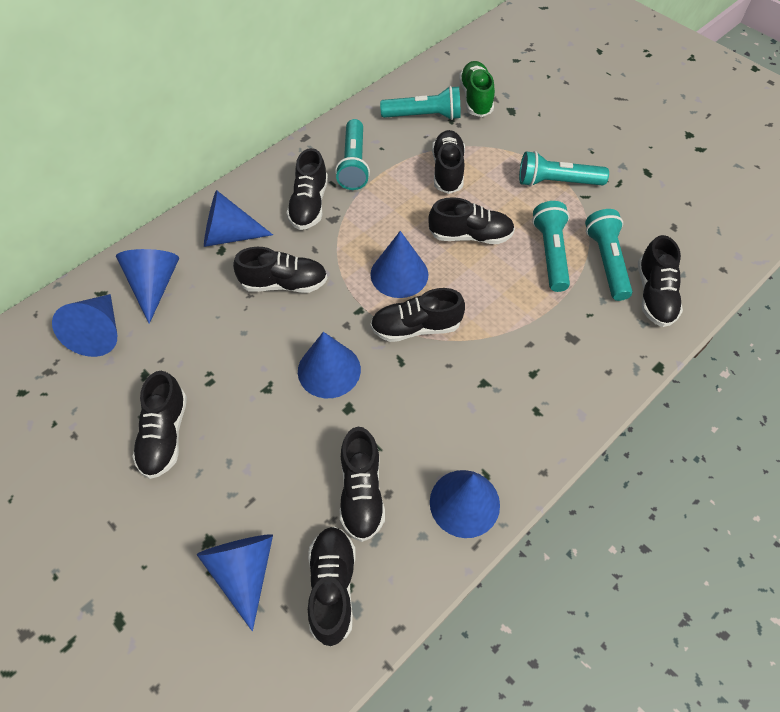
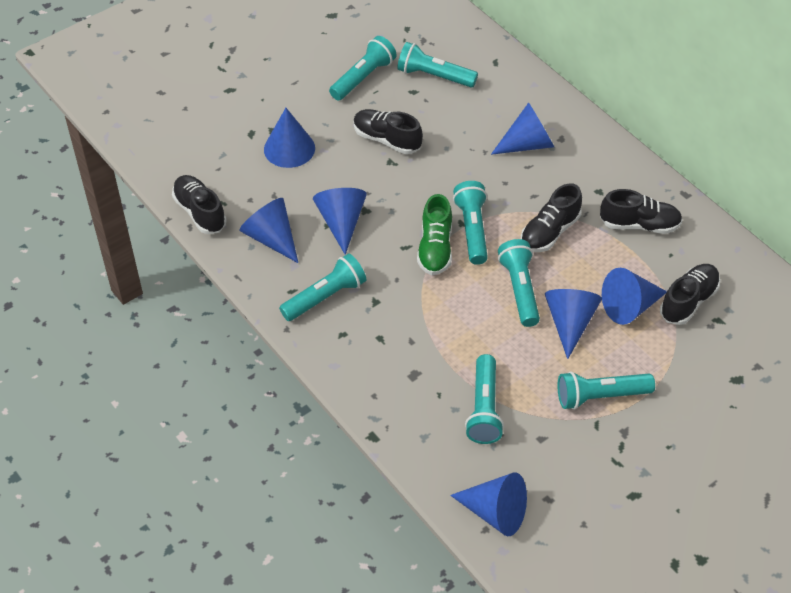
black shoe: 9 -> 5
turquoise flashlight: 5 -> 7

